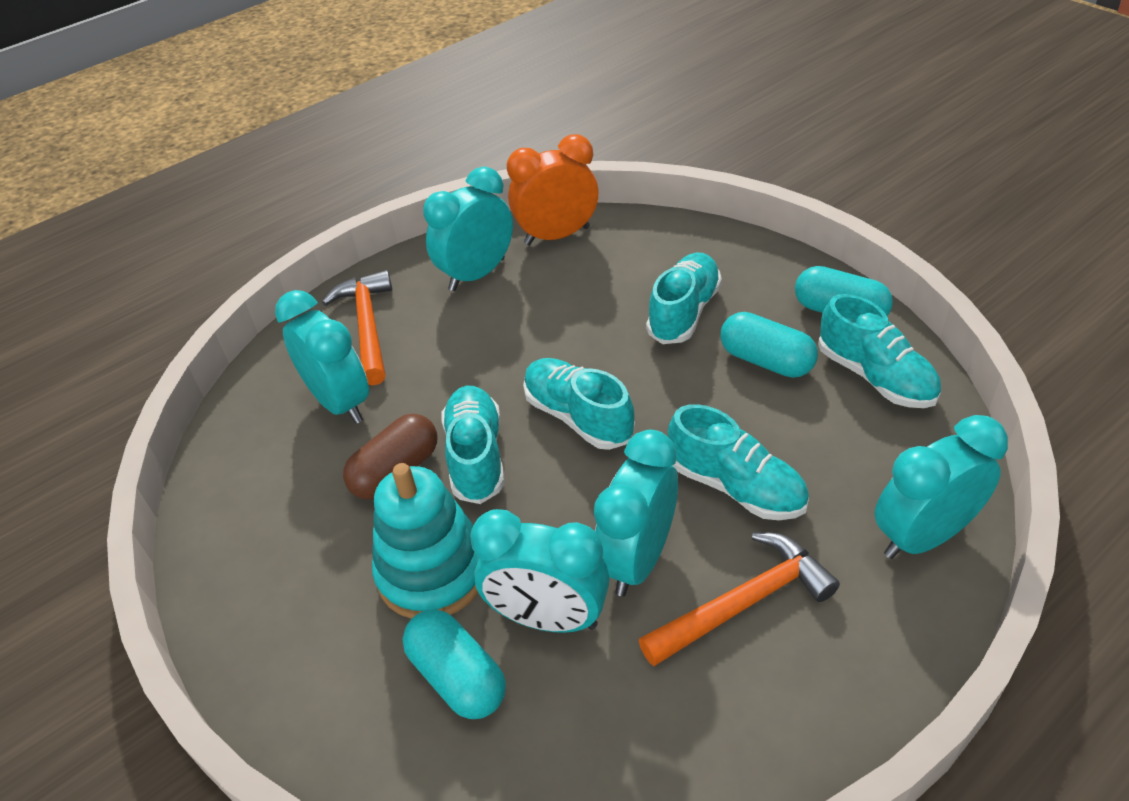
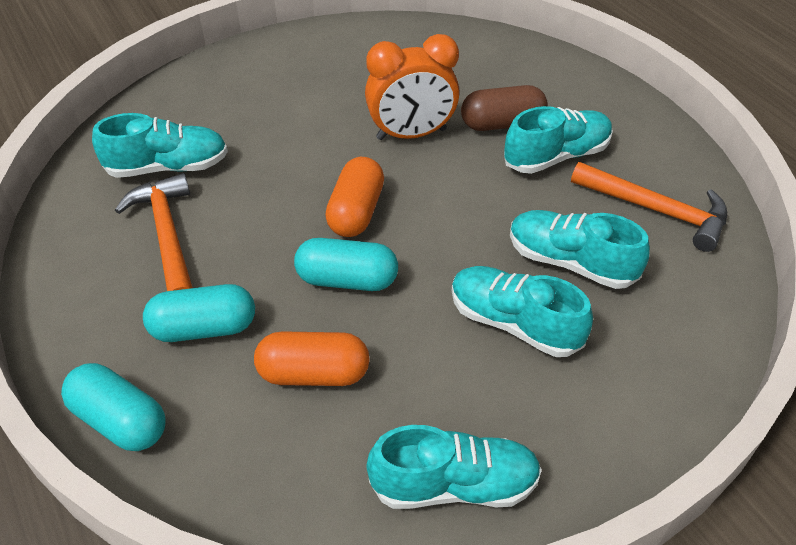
orange capsule: 0 -> 2
turquoise clock: 5 -> 0
turquoise stacking toy: 1 -> 0

